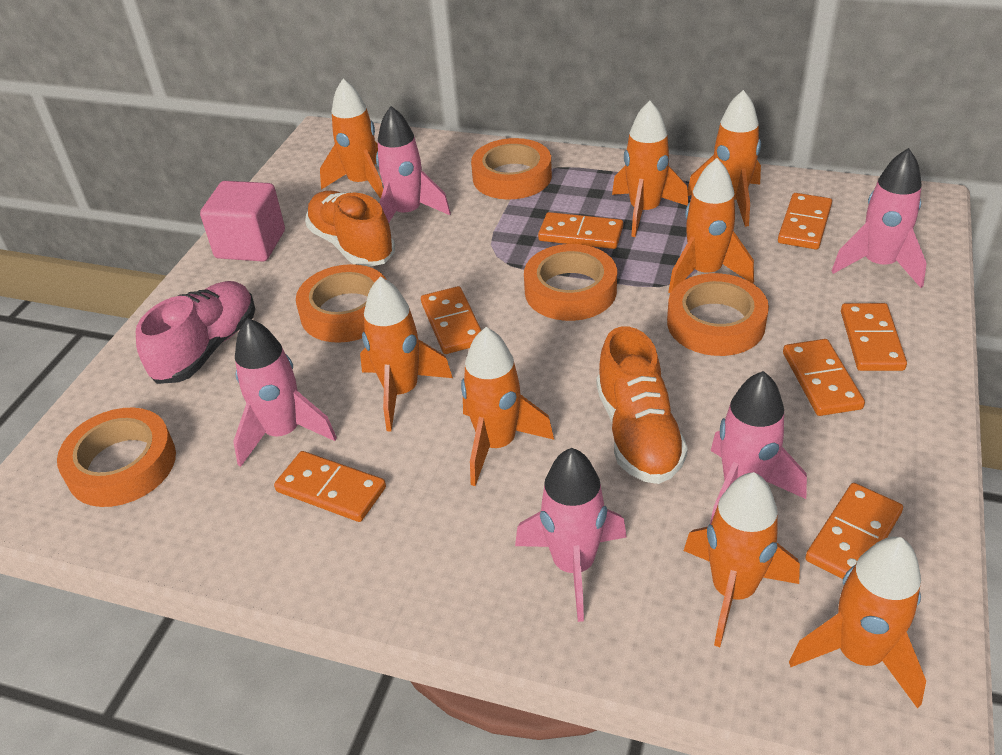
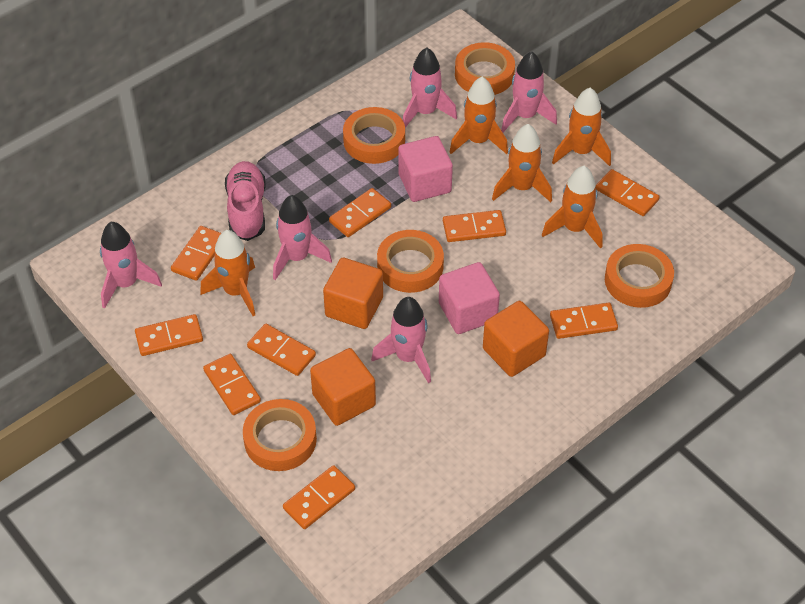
orange cube: 0 -> 3
orange domino: 7 -> 9
orange rocket: 8 -> 5
orange shoe: 2 -> 0
pink cube: 1 -> 2

